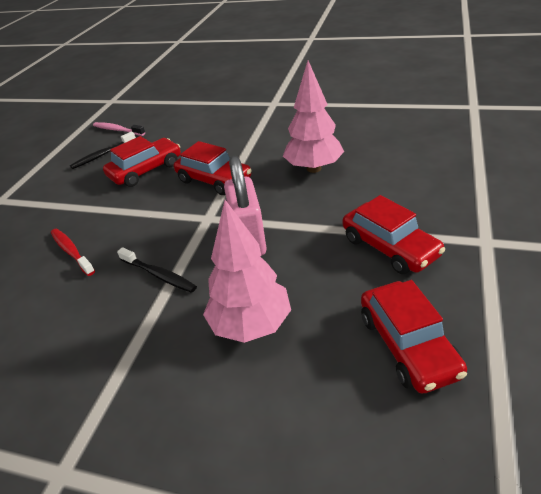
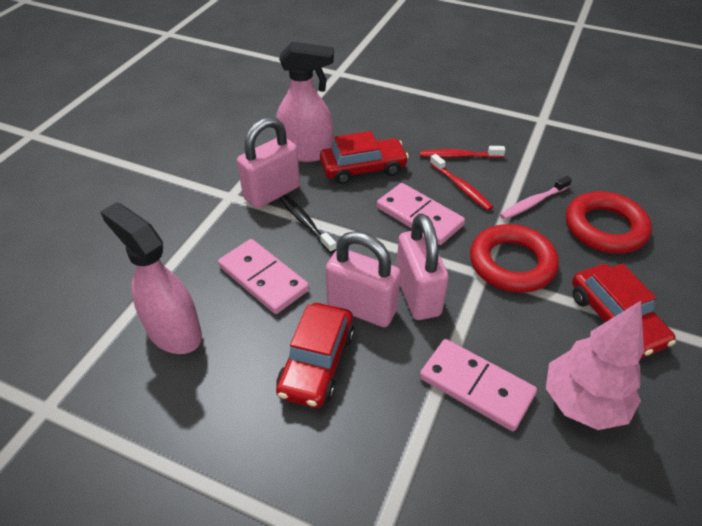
black toothbrush: 2 -> 1
pink domino: 0 -> 3
pink padlock: 1 -> 3
pink spray bottle: 0 -> 2
pink tree: 2 -> 1
red car: 4 -> 3
red ring: 0 -> 2
red toothbrush: 1 -> 2

